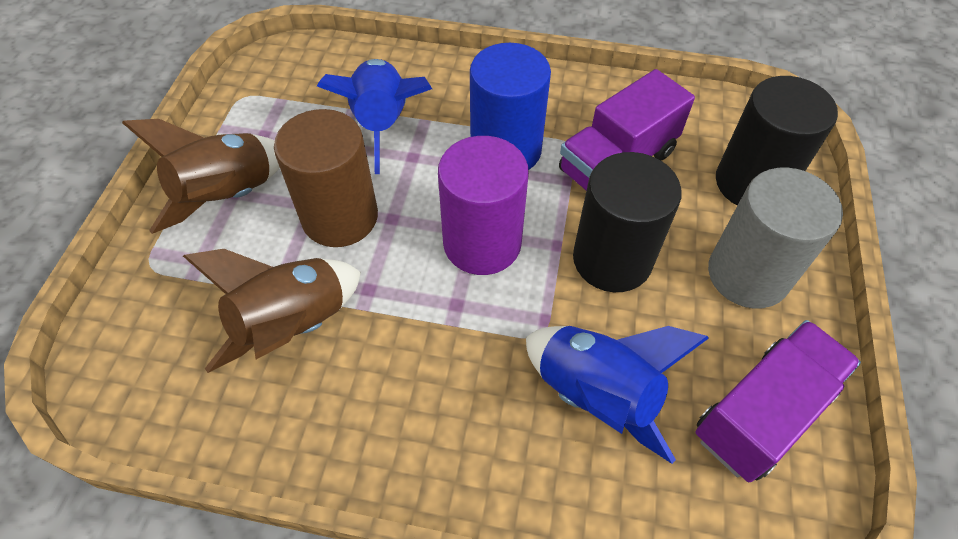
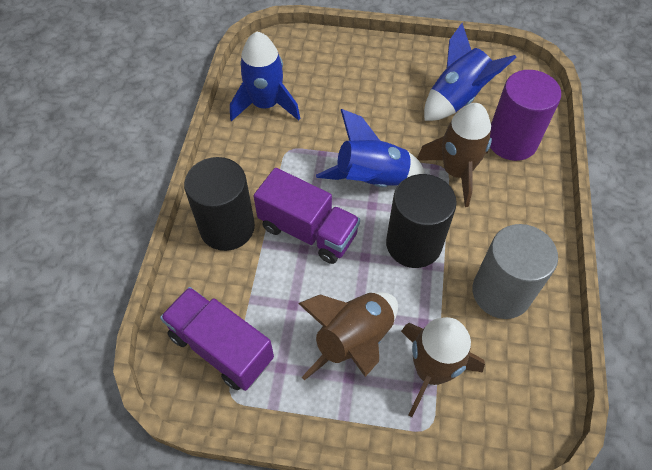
blue cylinder: 1 -> 0
blue rocket: 2 -> 3
brown cylinder: 1 -> 0
brown rocket: 2 -> 3

